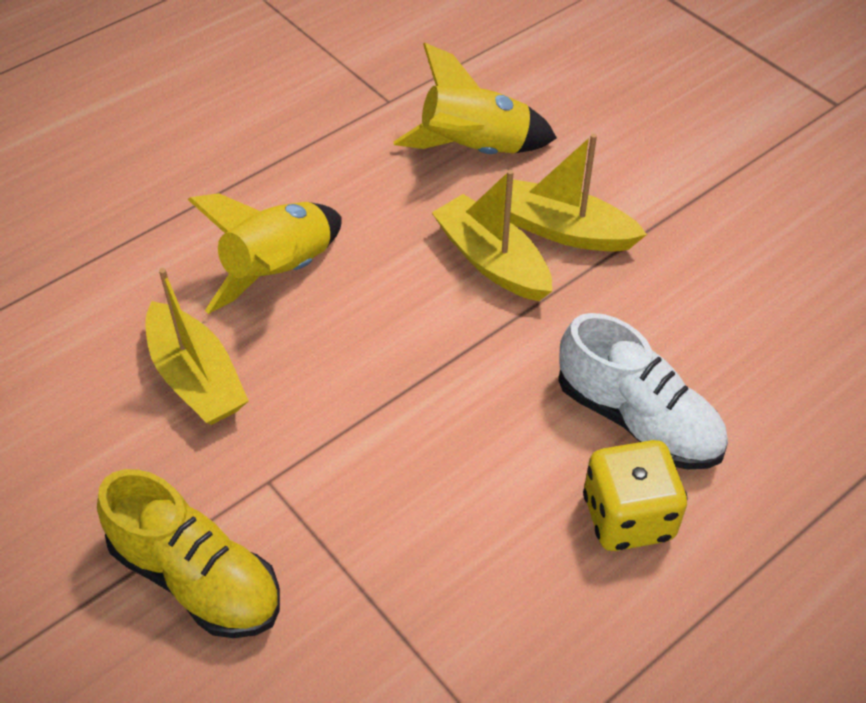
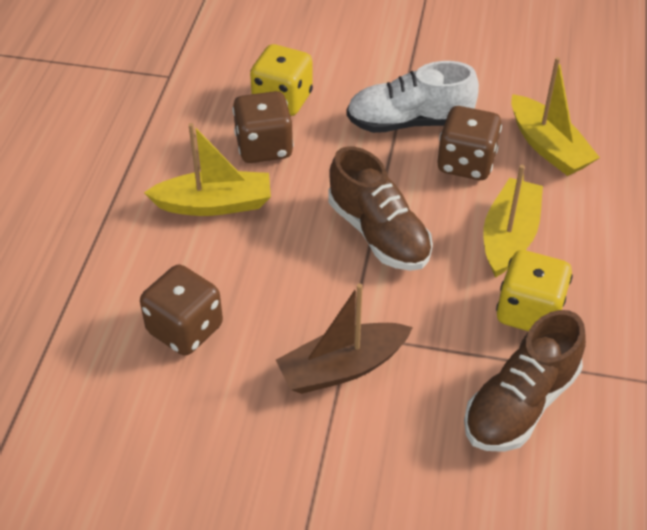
brown boat: 0 -> 1
brown dice: 0 -> 3
brown shoe: 0 -> 2
yellow dice: 1 -> 2
yellow rocket: 2 -> 0
yellow shoe: 1 -> 0

